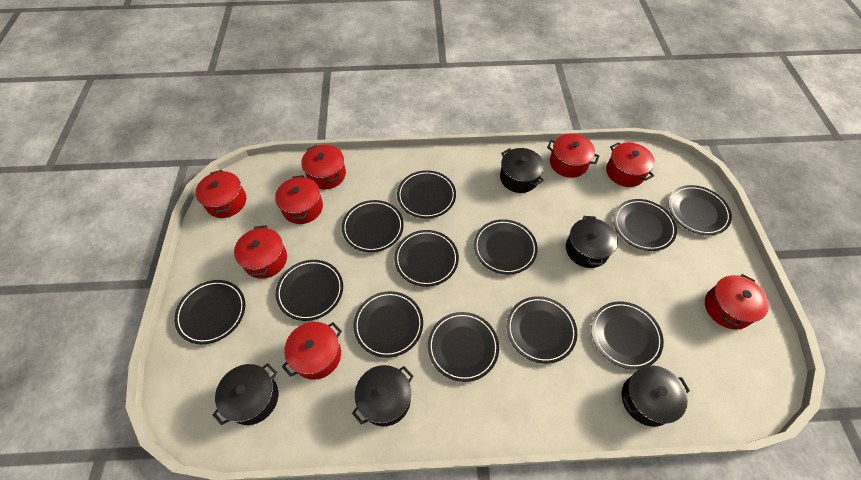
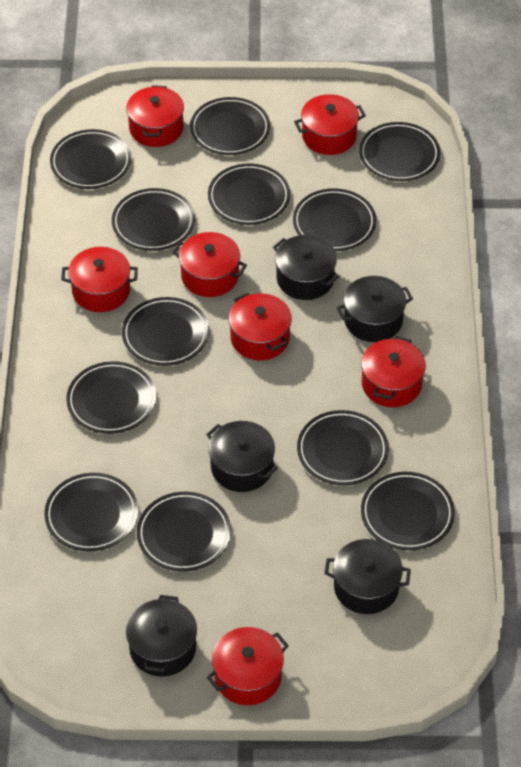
red pot: 8 -> 7

